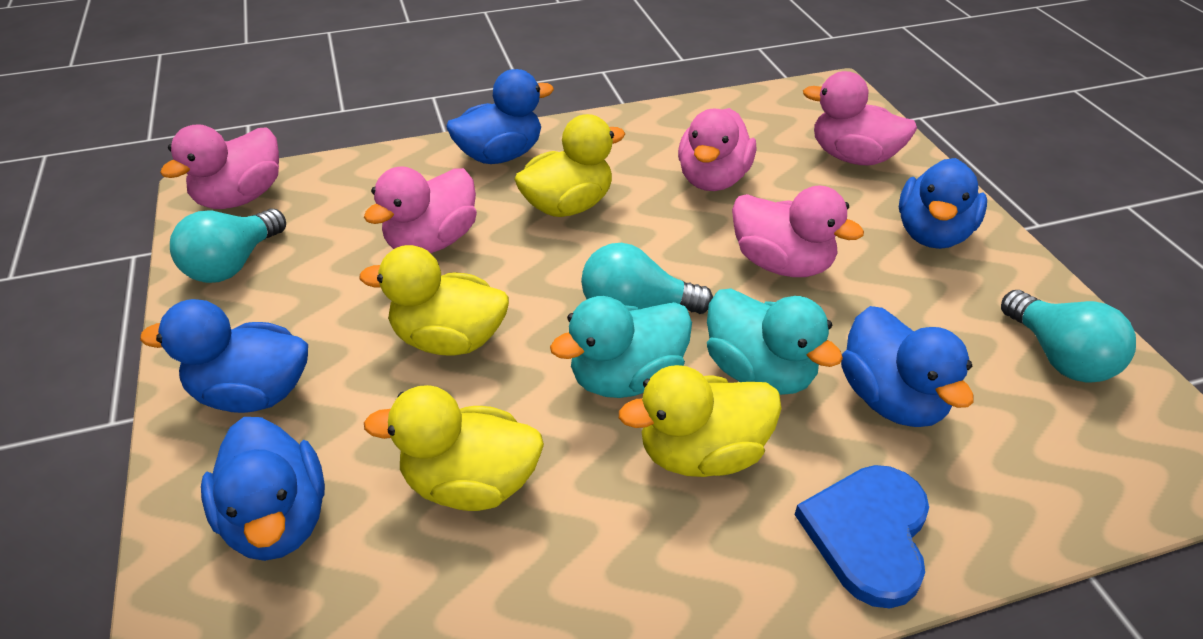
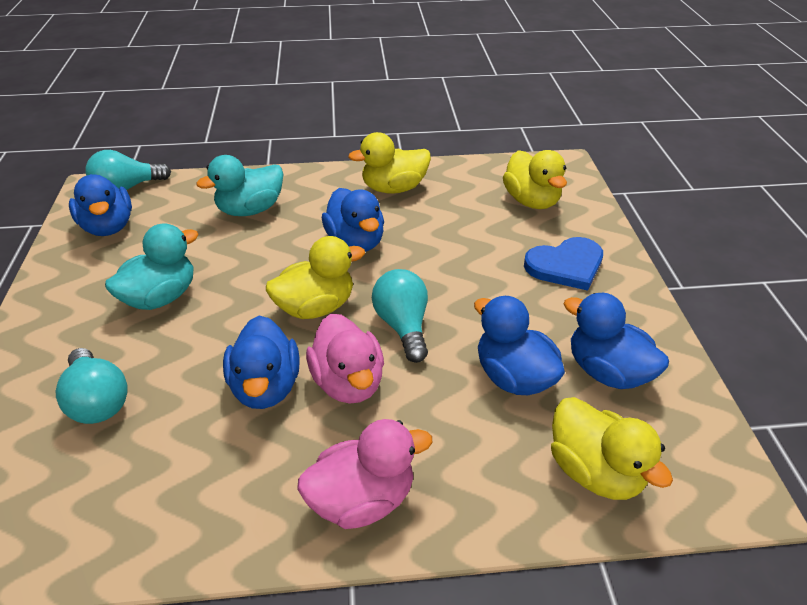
pink duck: 5 -> 2

